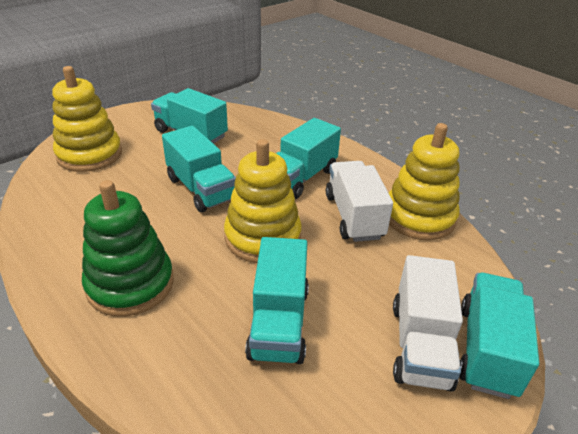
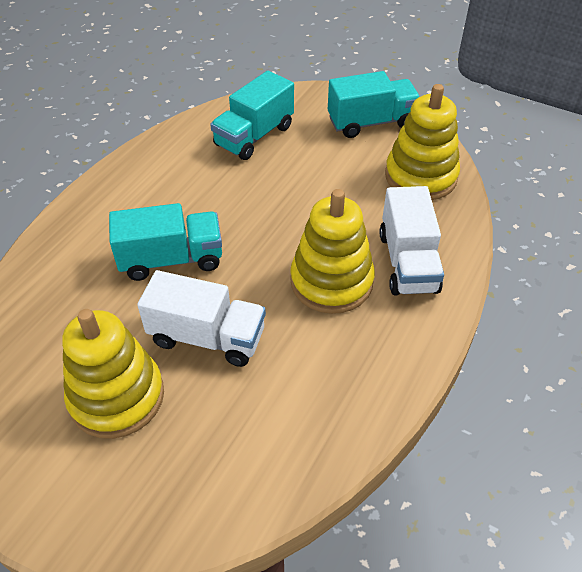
green stacking toy: 1 -> 0
turquoise truck: 5 -> 3

